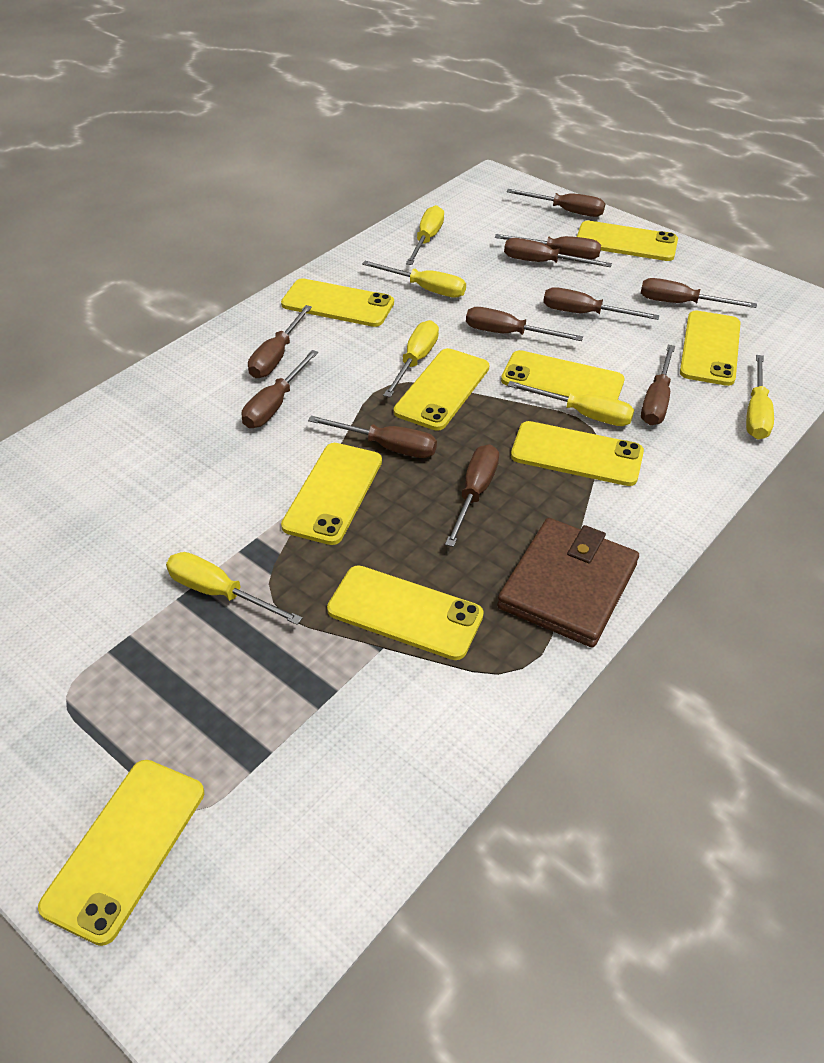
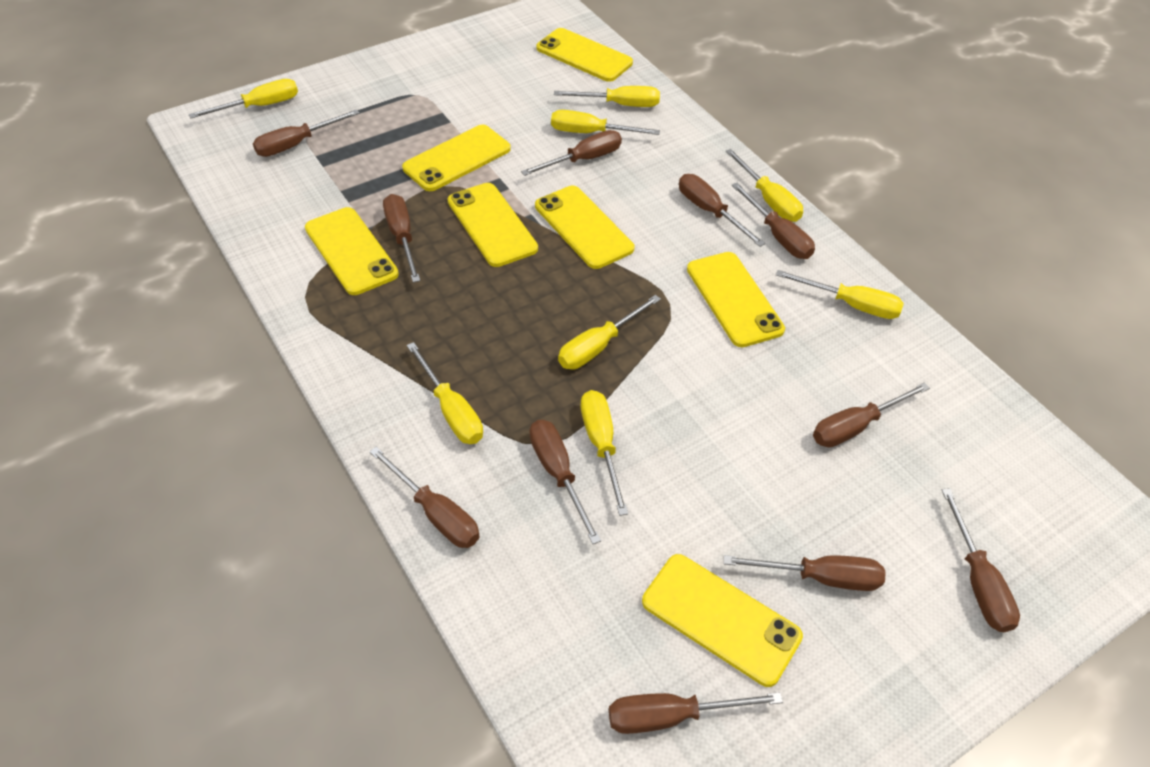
brown wallet: 1 -> 0
yellow phone: 9 -> 7
yellow screwdriver: 6 -> 8

